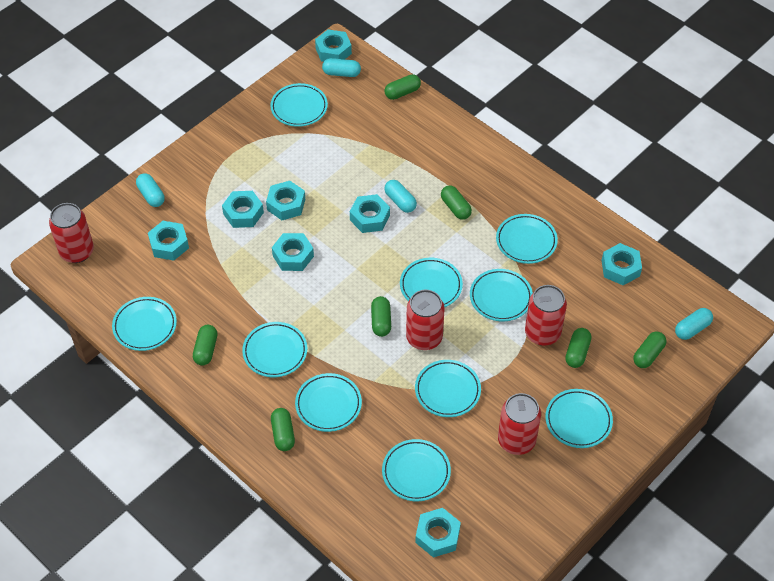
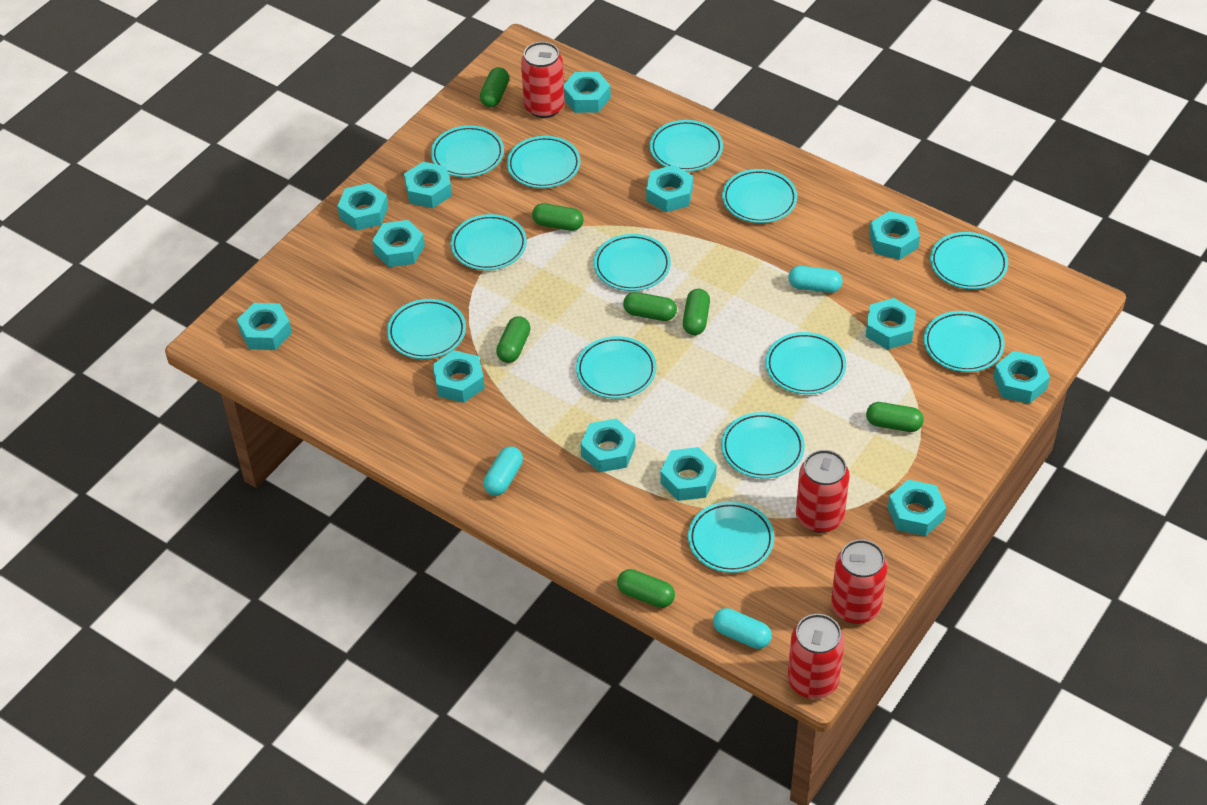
turquoise capsule: 4 -> 3
turquoise nut: 8 -> 13
turquoise plate: 10 -> 13

